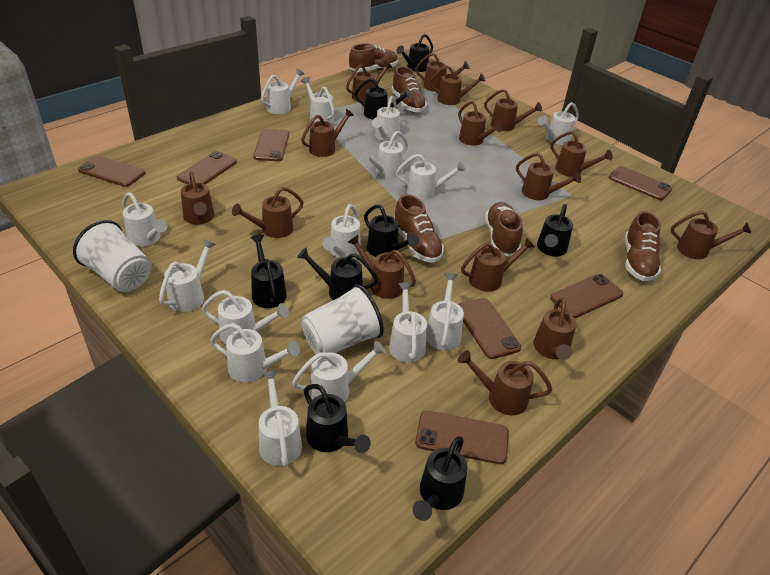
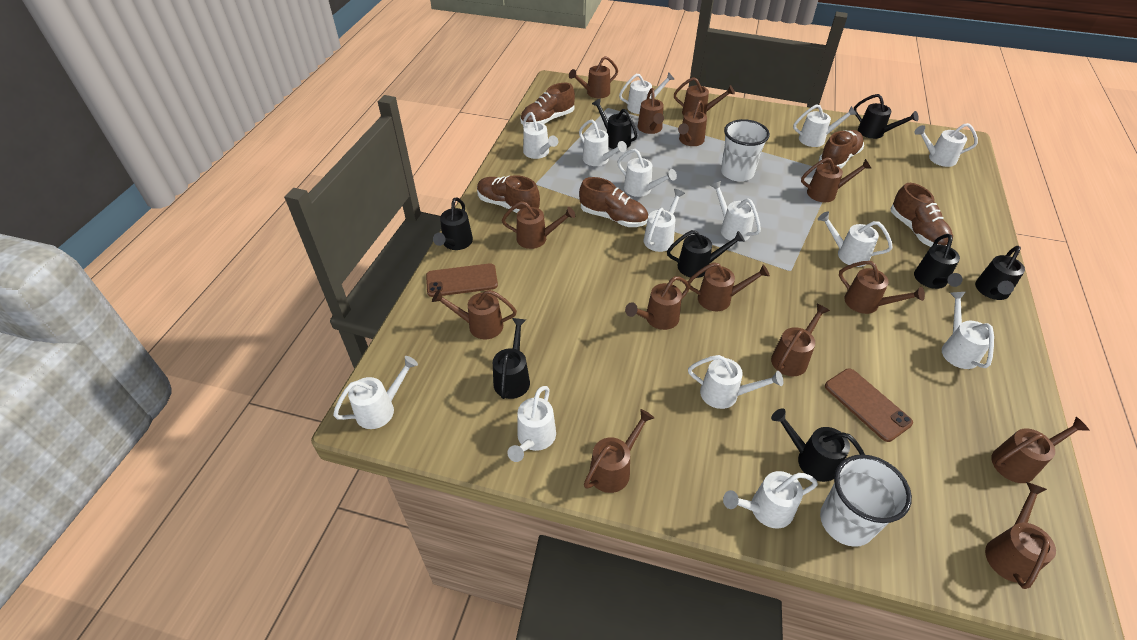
brown phone: 7 -> 2
brown watering can: 15 -> 14
white watering can: 15 -> 14

